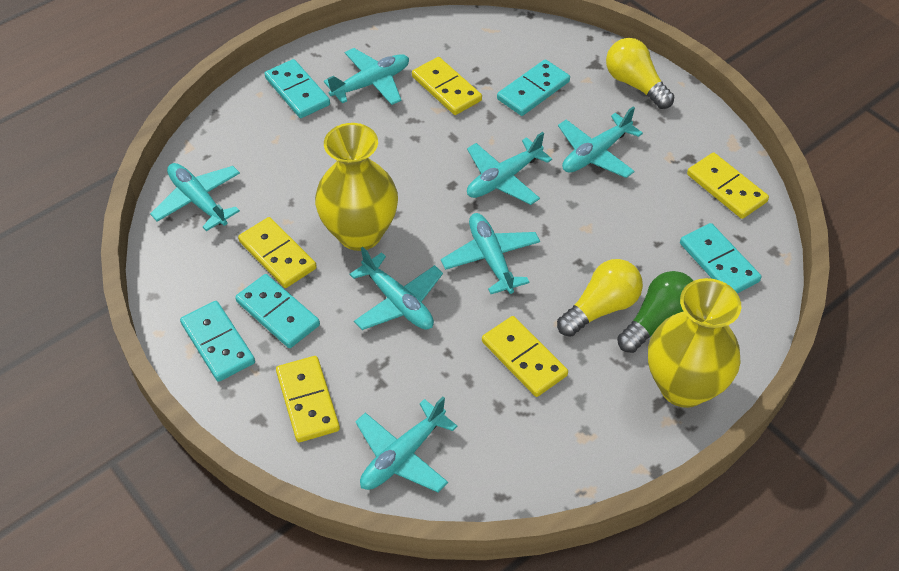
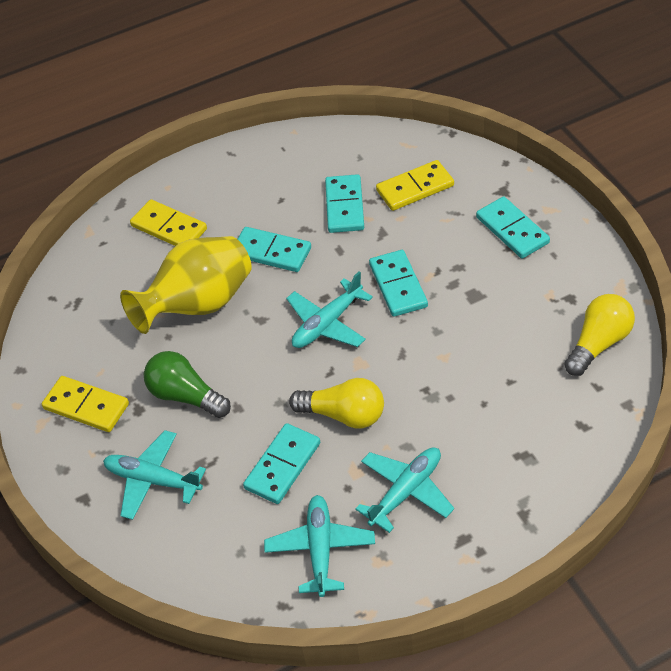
turquoise plane: 7 -> 4
yellow domino: 5 -> 3
yellow vase: 2 -> 1

